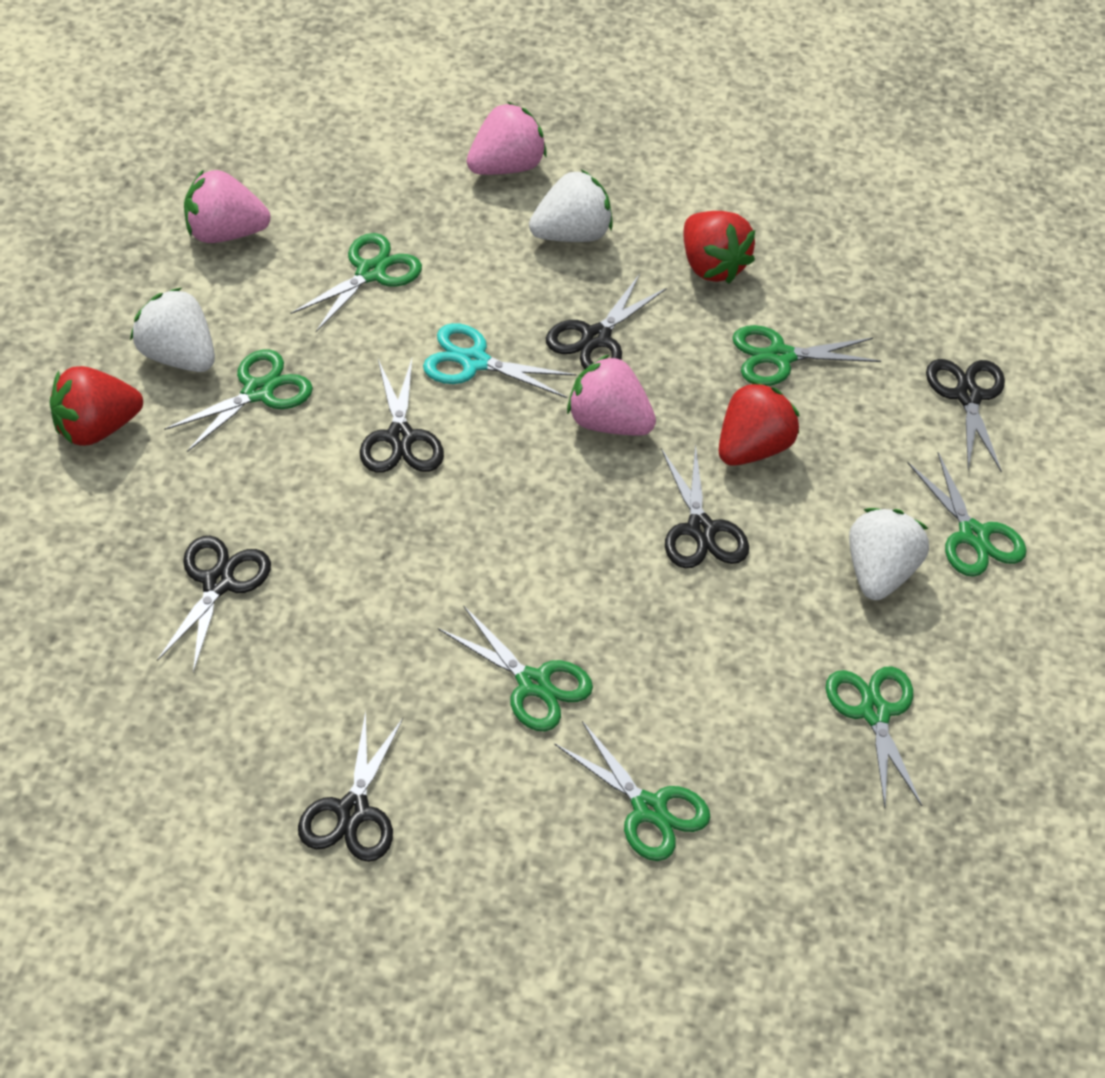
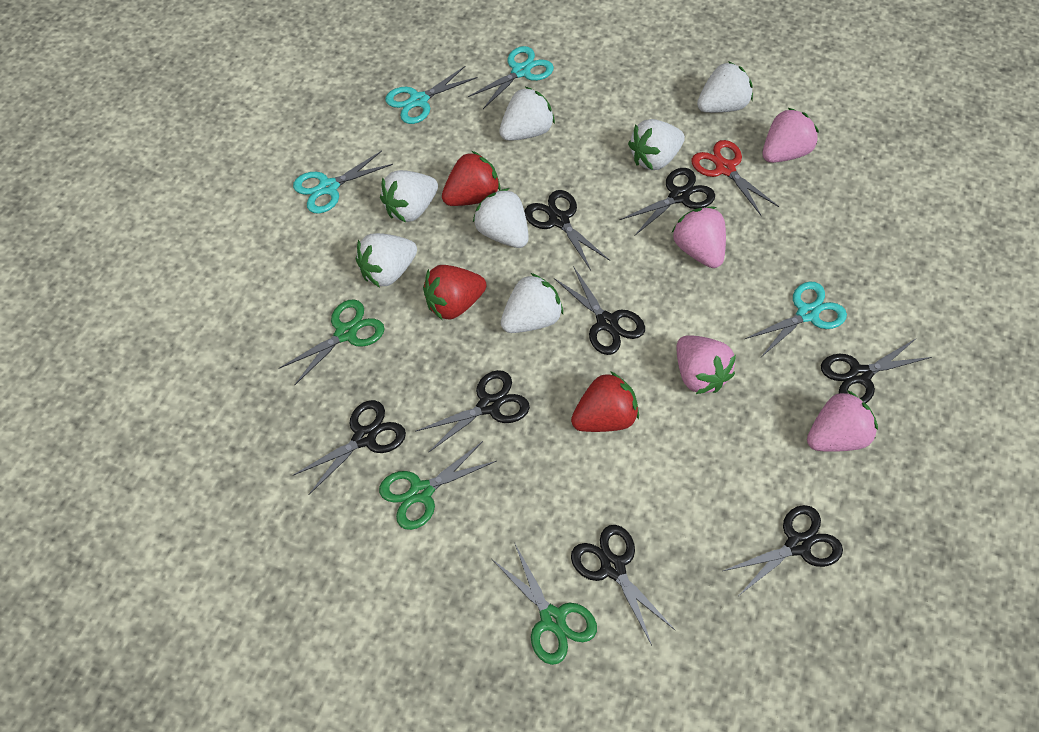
black scissors: 6 -> 8
green scissors: 7 -> 3
pink strawberry: 3 -> 4
red scissors: 0 -> 1
turquoise scissors: 1 -> 4
white strawberry: 3 -> 7

